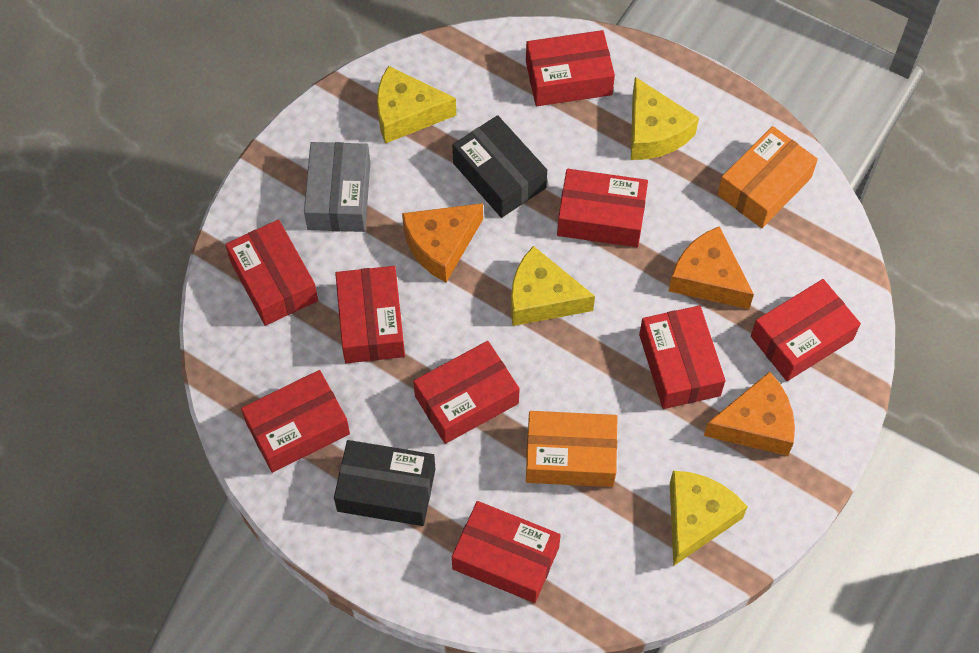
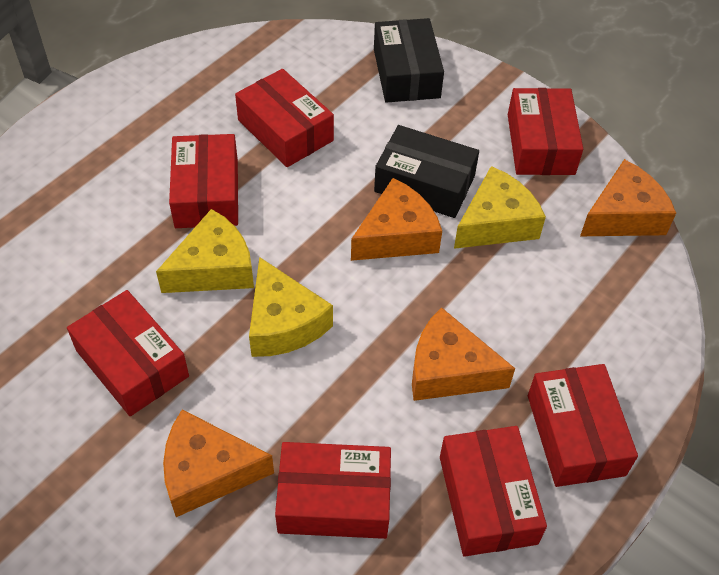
grey box: 1 -> 0
orange box: 2 -> 0
orange cheese: 3 -> 4
red box: 9 -> 7
yellow cheese: 4 -> 3

